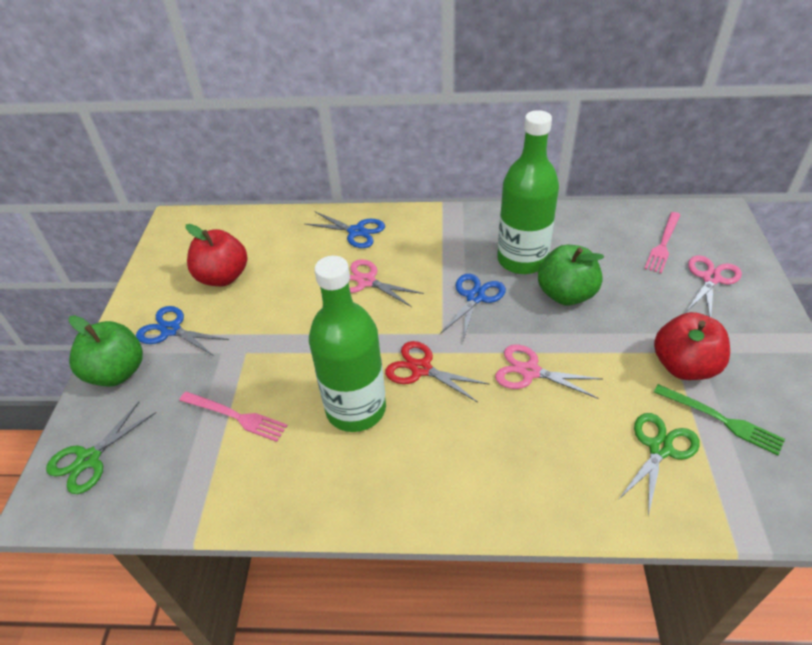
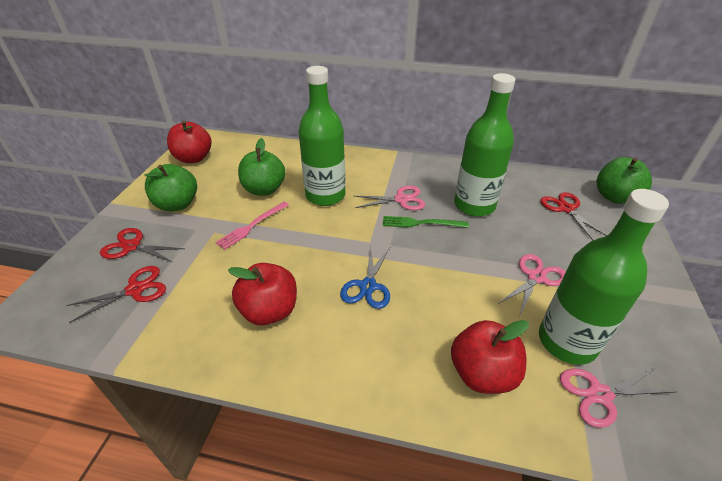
blue scissors: 3 -> 1
green apple: 2 -> 3
green bottle: 2 -> 3
green scissors: 2 -> 0
pink fork: 2 -> 1
red apple: 2 -> 3
red scissors: 1 -> 3

